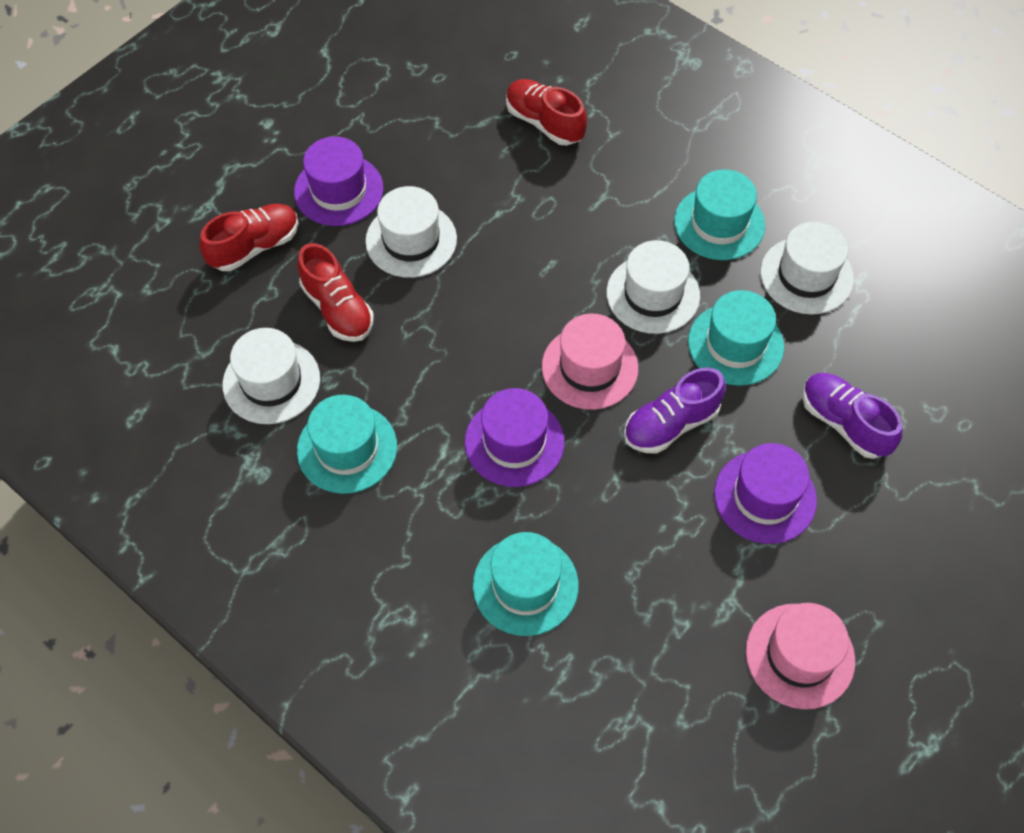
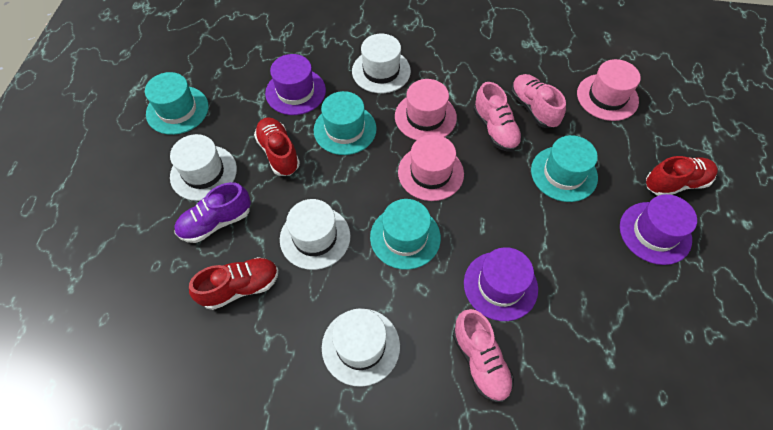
pink hat: 2 -> 3
pink shoe: 0 -> 3
purple shoe: 2 -> 1

